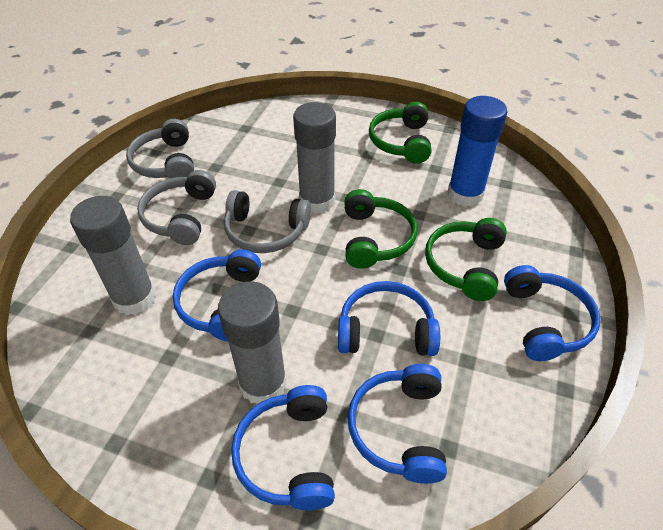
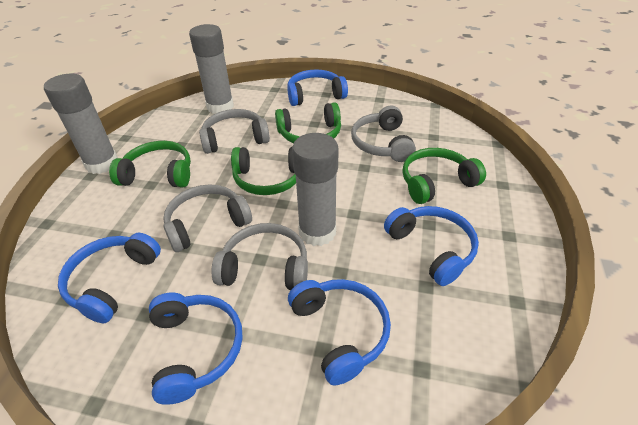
blue glue stick: 1 -> 0
green headphones: 3 -> 4
grey headphones: 3 -> 4

